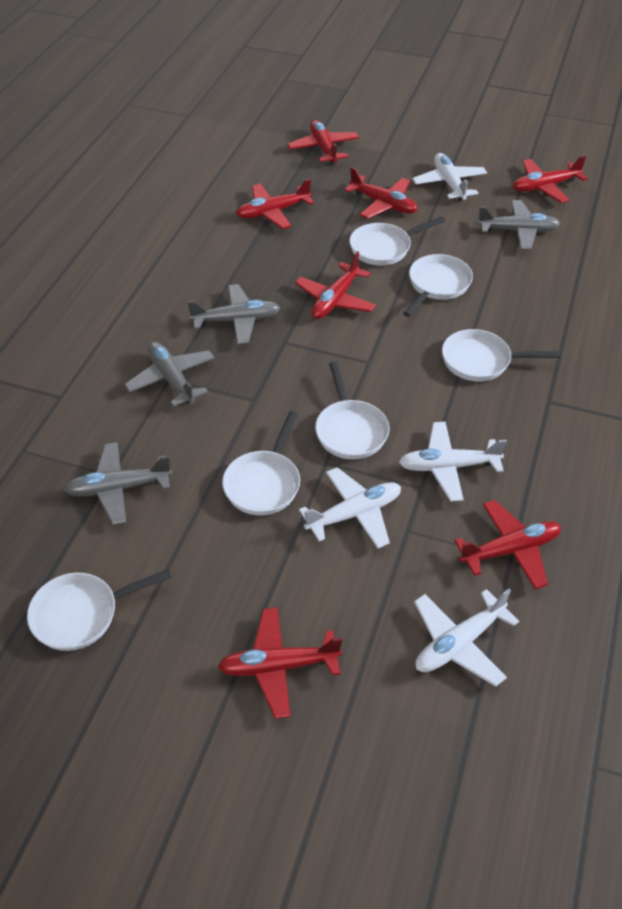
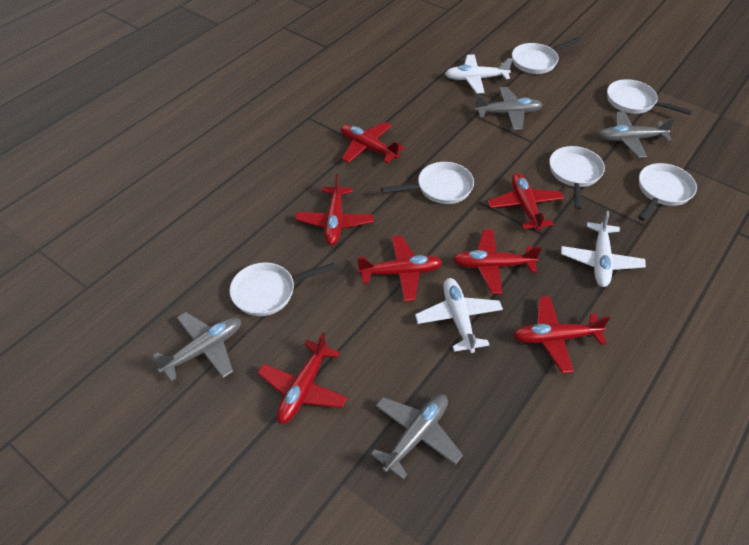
white plane: 4 -> 3

